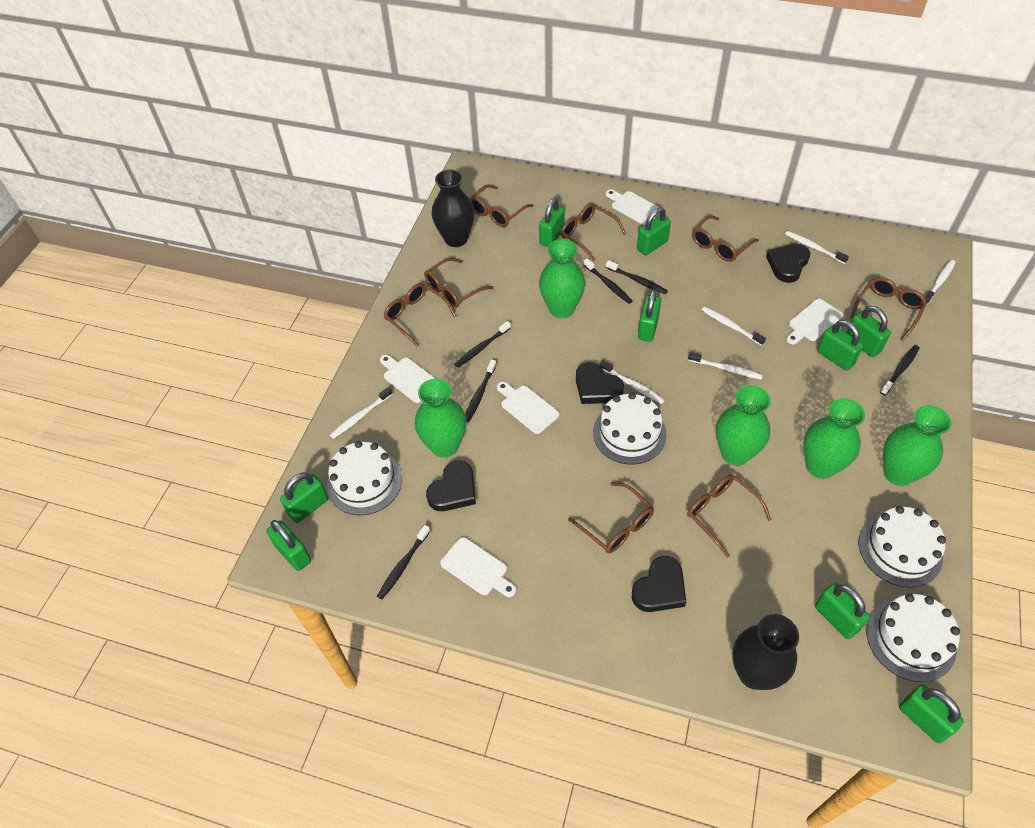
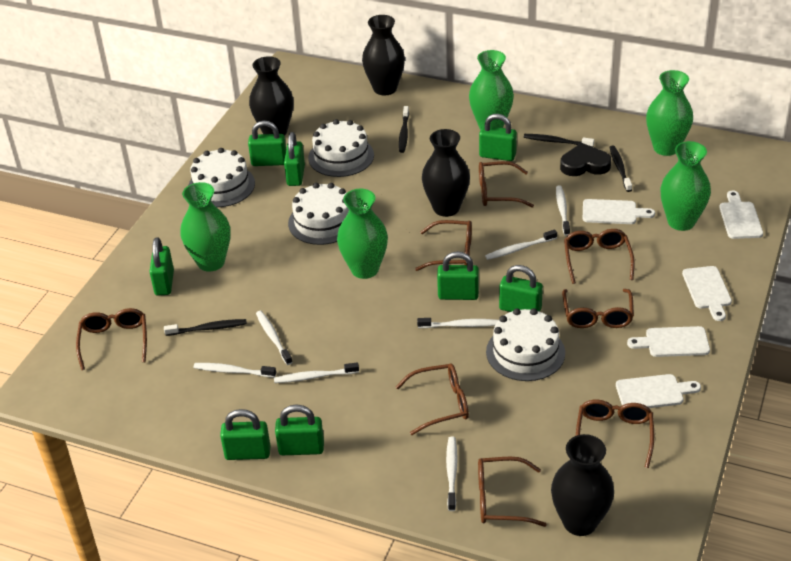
black heart: 4 -> 1
black toothbrush: 6 -> 4
black vase: 2 -> 4
green padlock: 9 -> 8
white toothbrush: 6 -> 7

